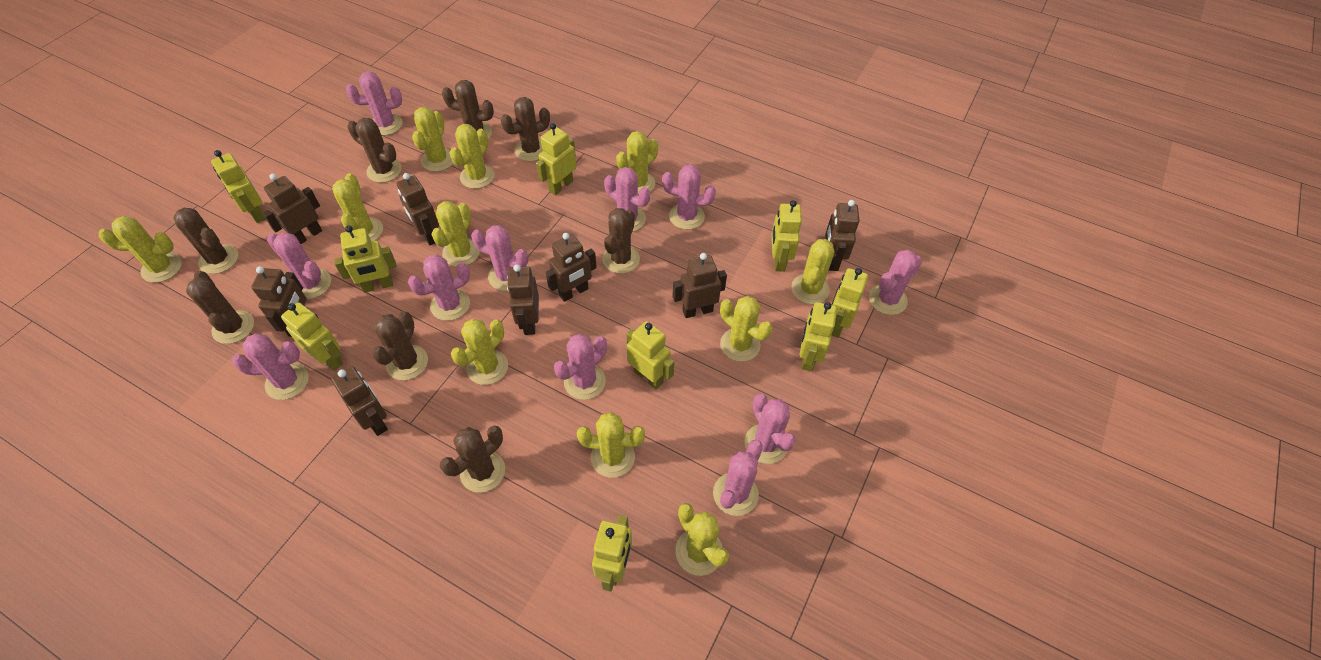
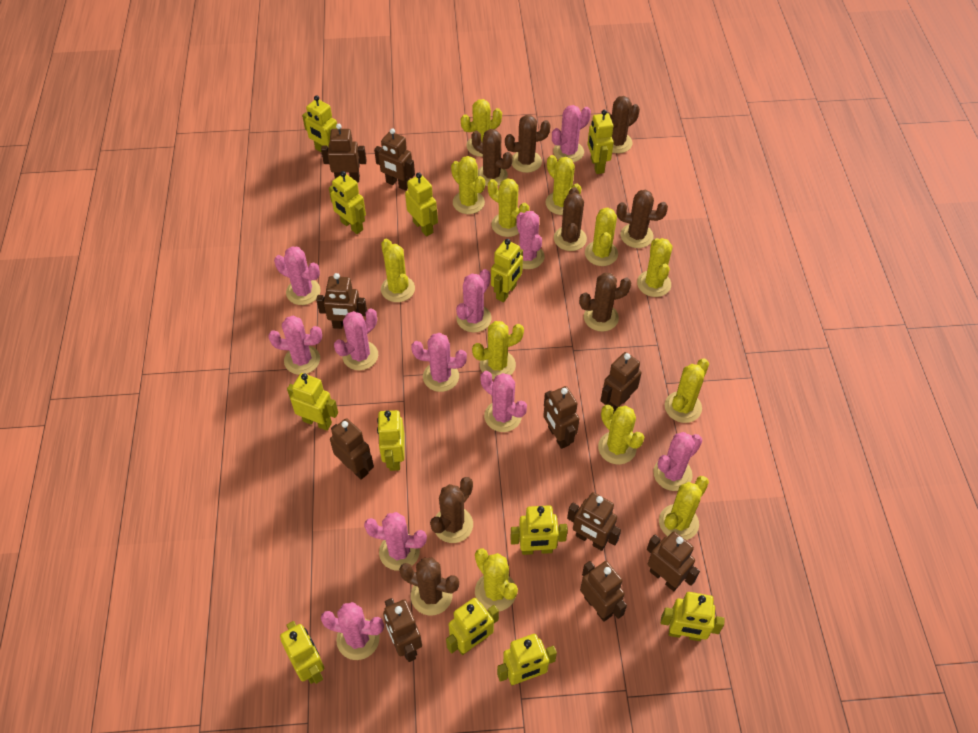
brown robot: 8 -> 10
yellow cactus: 11 -> 12
yellow robot: 9 -> 12

